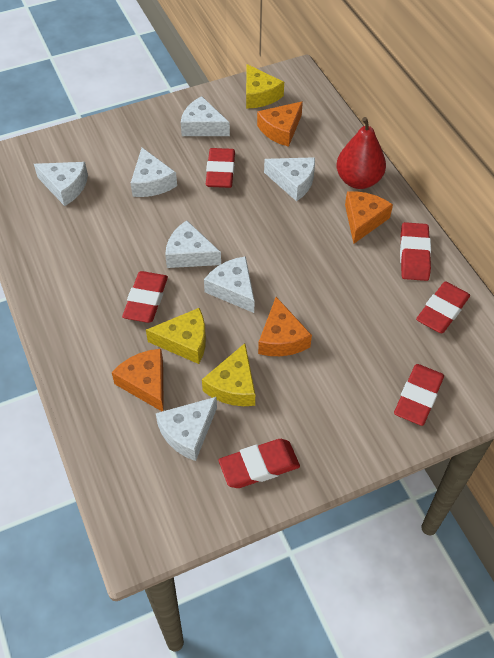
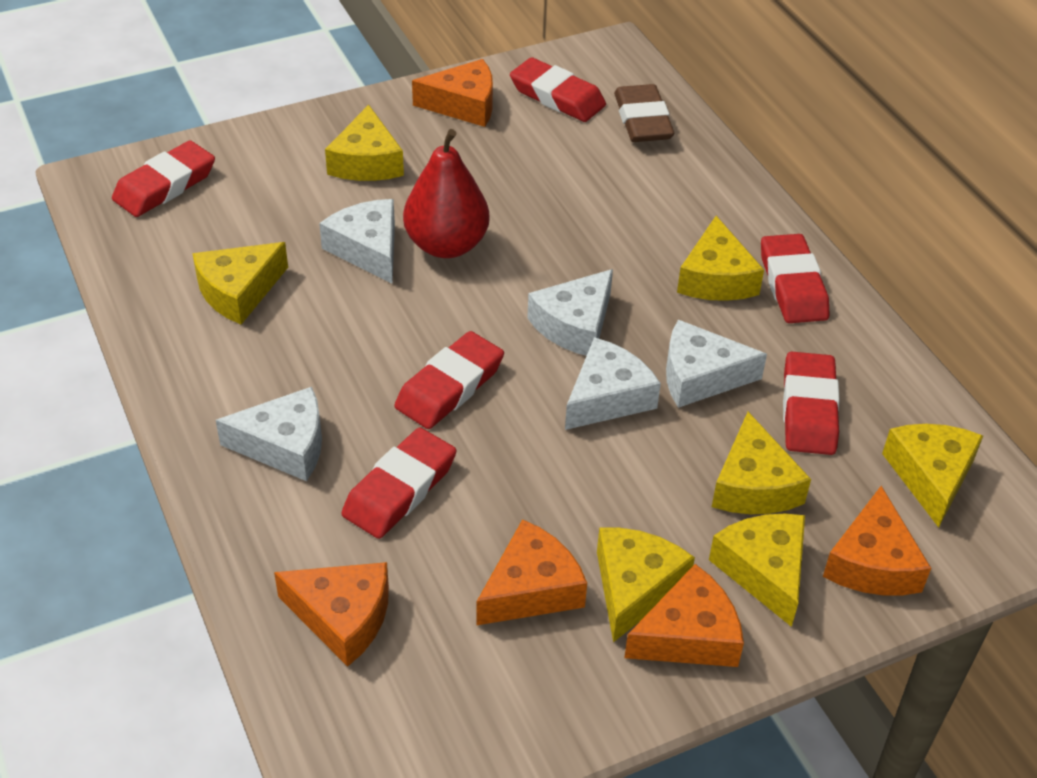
brown eraser: 0 -> 1
orange cheese: 4 -> 5
white cheese: 7 -> 5
yellow cheese: 3 -> 7

